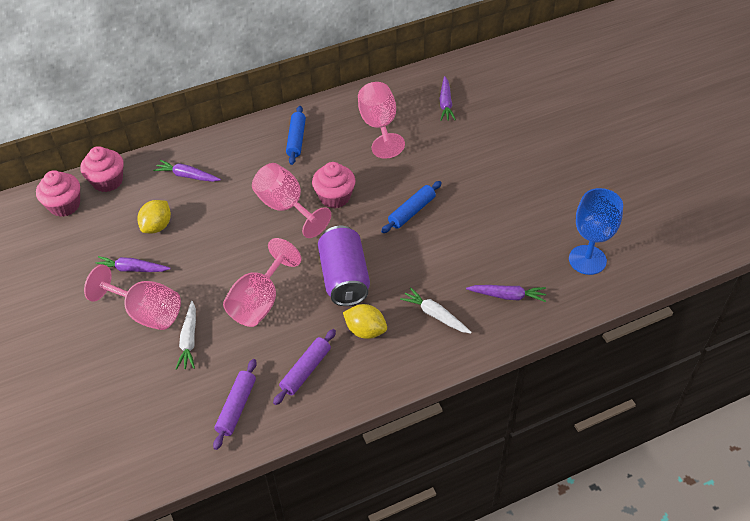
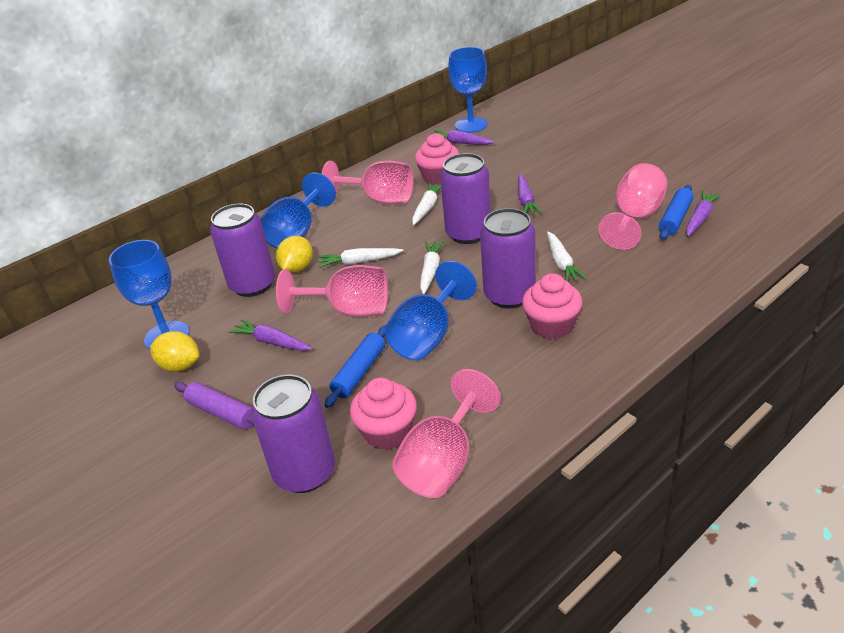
blue goblet: 1 -> 4
purple can: 1 -> 4
purple rolling pin: 2 -> 1
white carrot: 2 -> 4

